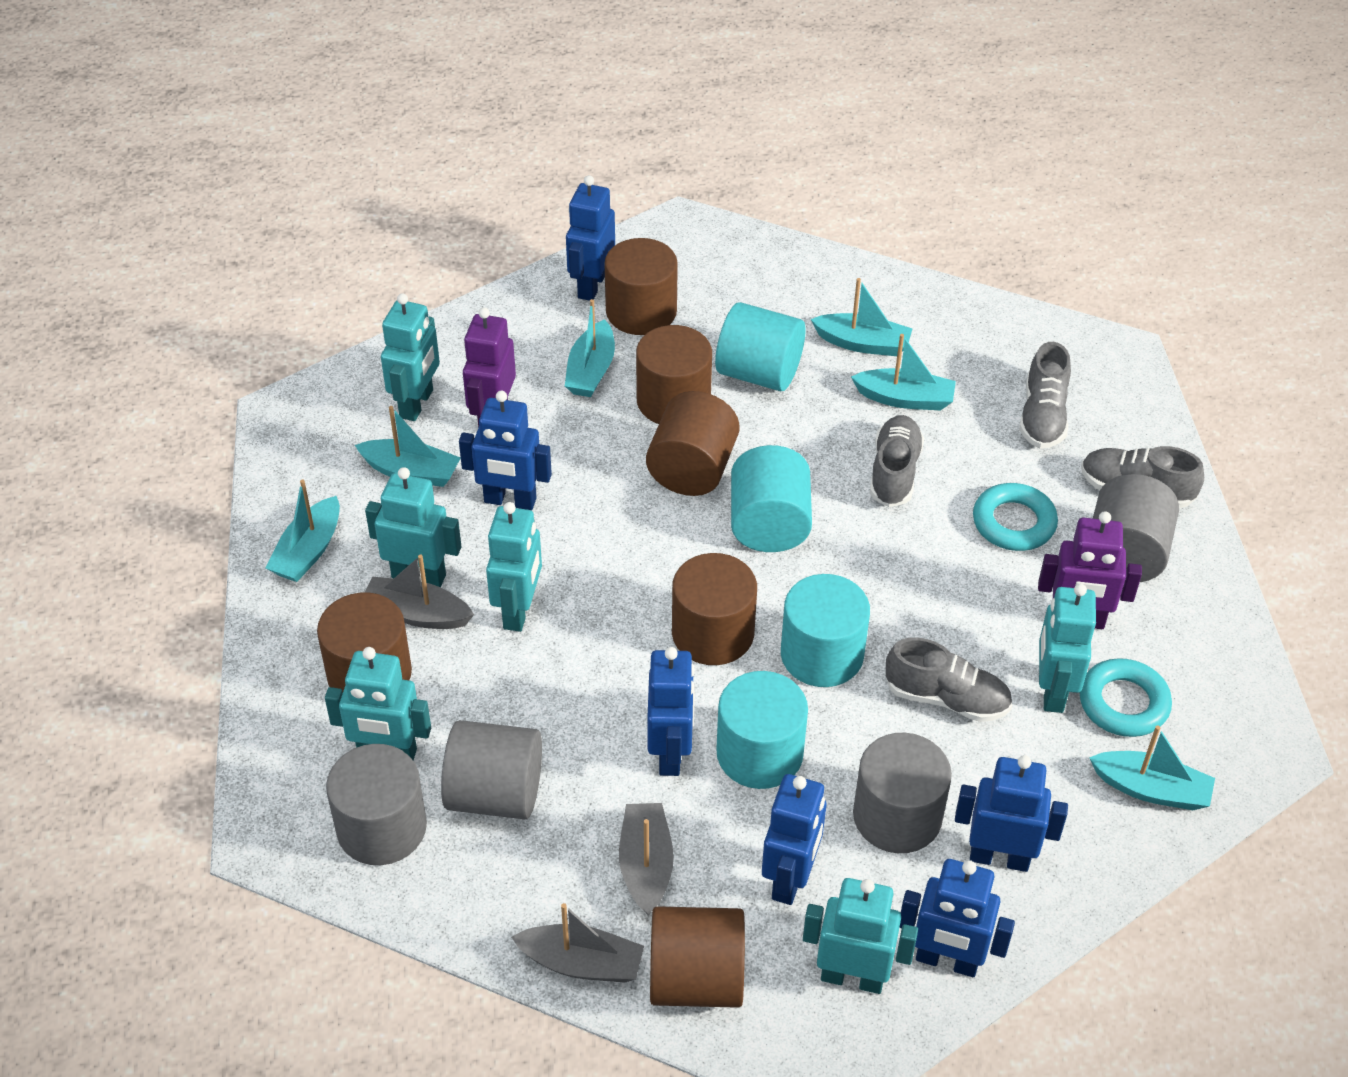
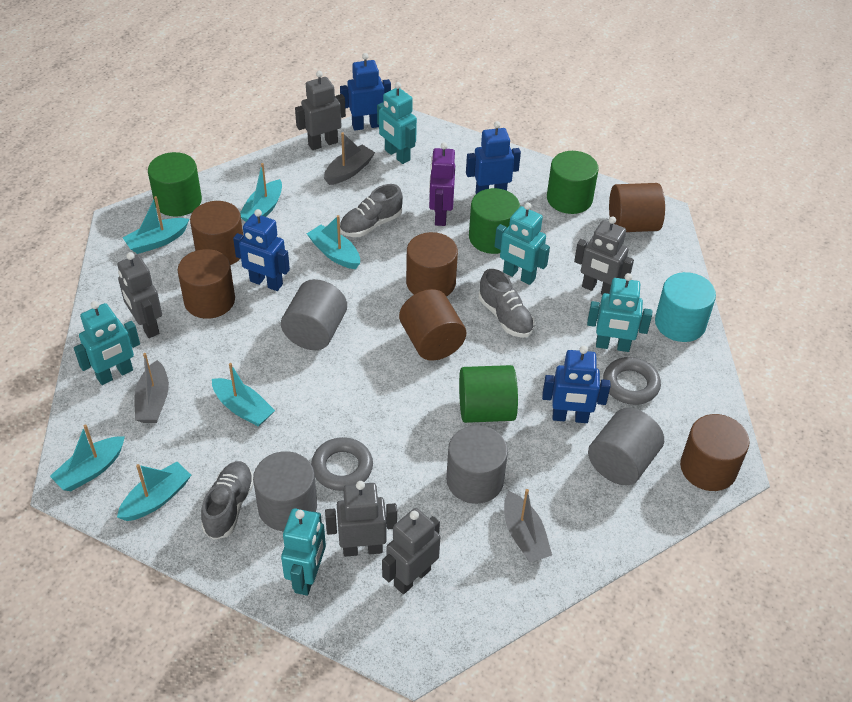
blue robot: 6 -> 4
green cylinder: 0 -> 4
grey ring: 0 -> 2
grey robot: 0 -> 5
grey shoe: 4 -> 3
purple robot: 2 -> 1
turquoise cylinder: 4 -> 1
turquoise ring: 2 -> 0
turquoise robot: 6 -> 5

